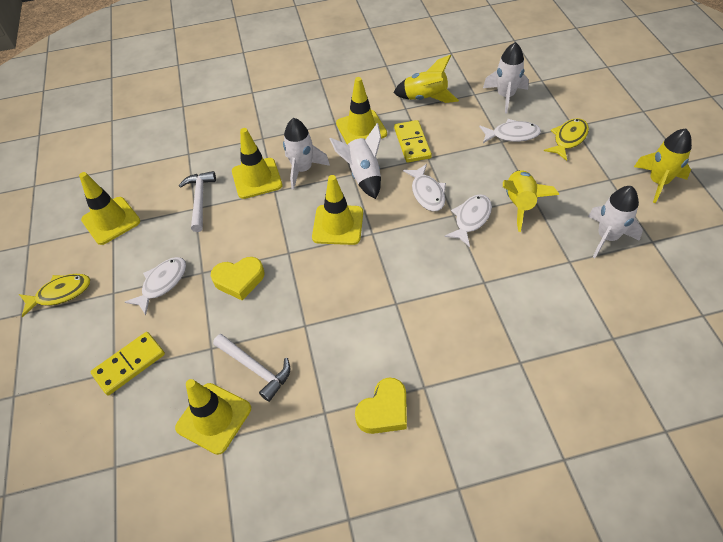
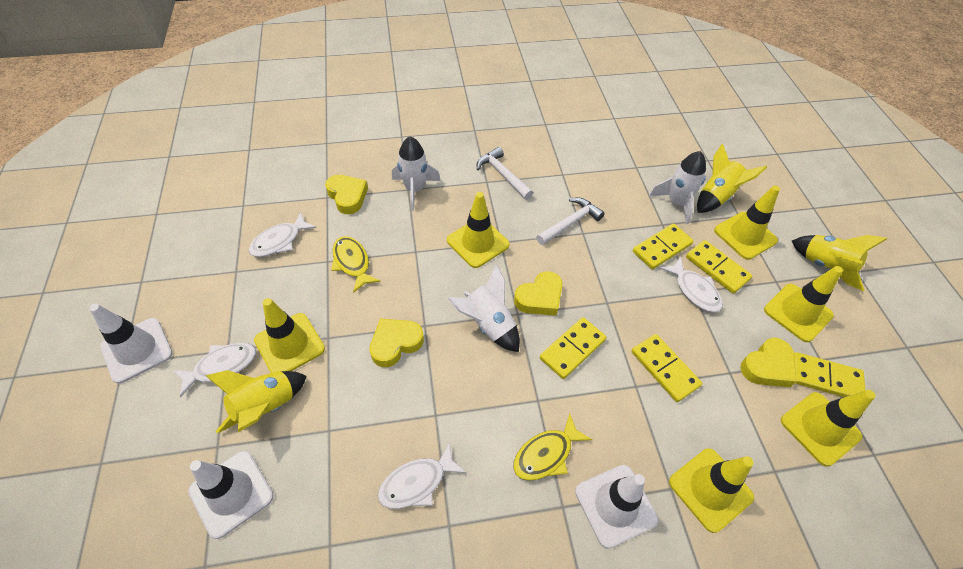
white rocket: 4 -> 3
white traffic cone: 0 -> 3
yellow domino: 2 -> 5
yellow heart: 2 -> 4
yellow traffic cone: 5 -> 6

